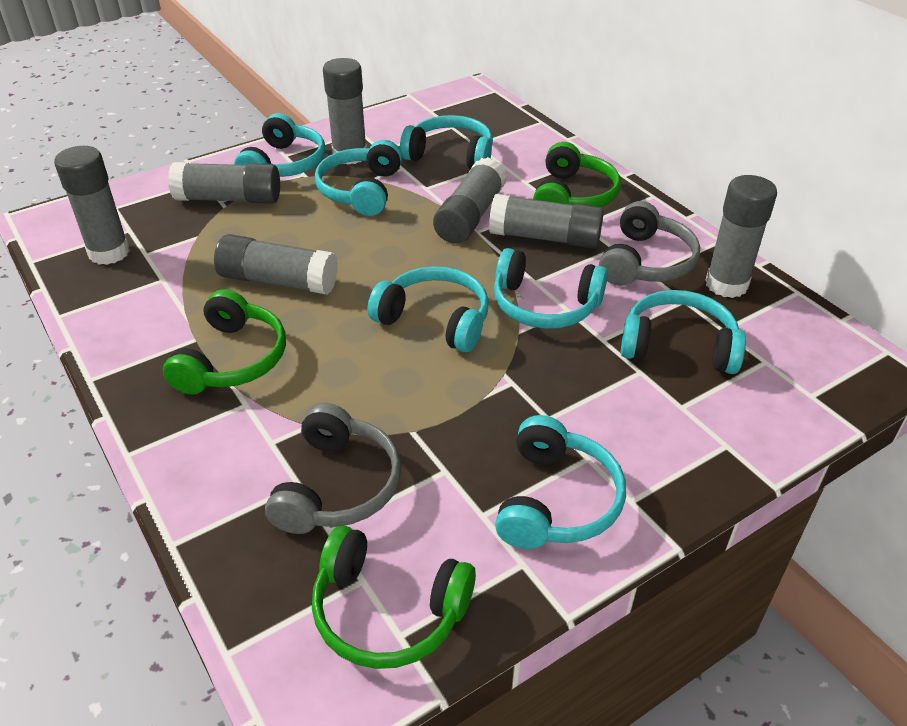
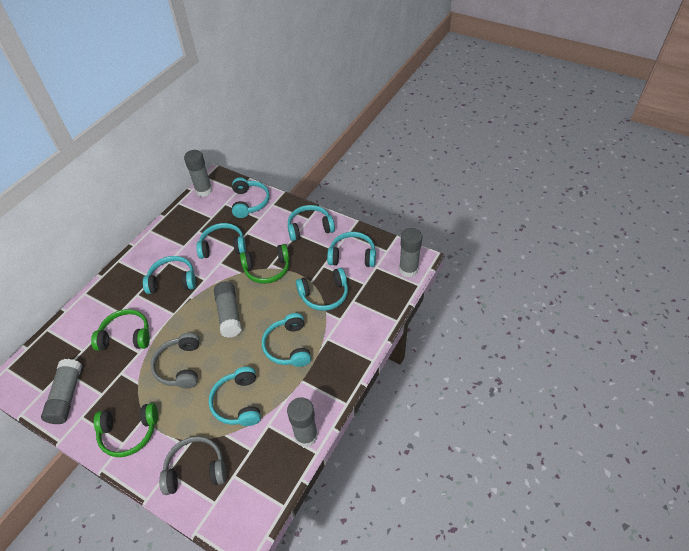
grey glue stick: 7 -> 5
turquoise headphones: 7 -> 8

